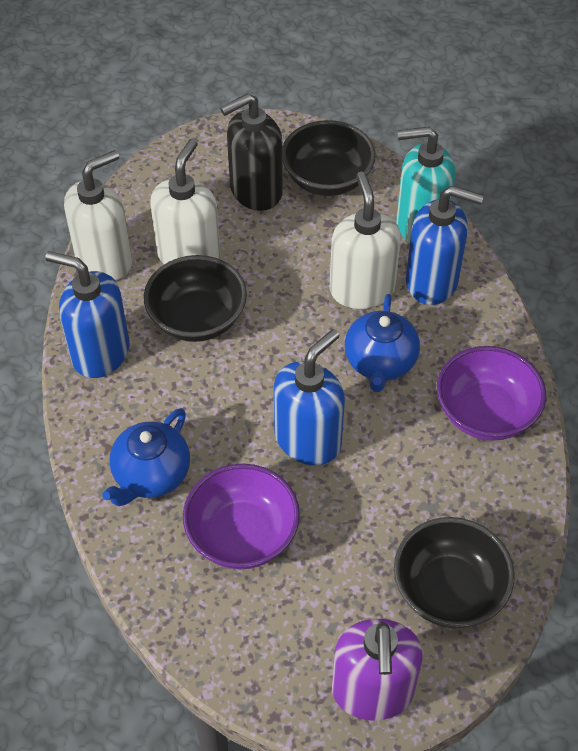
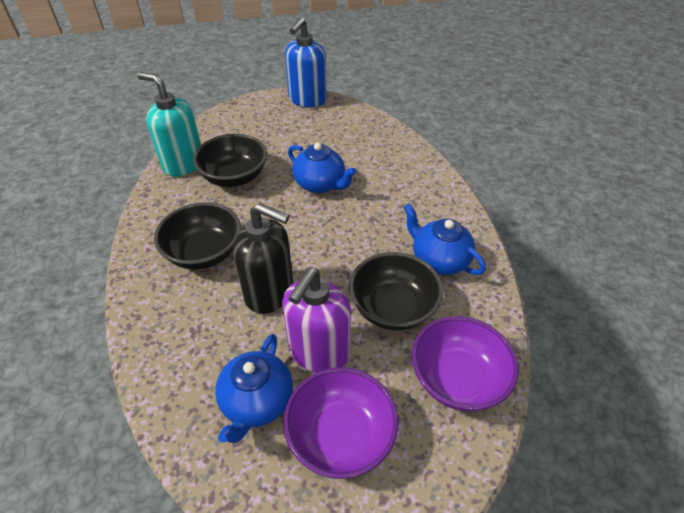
blue soap dispenser: 3 -> 1
blue teapot: 2 -> 3
white soap dispenser: 3 -> 0

